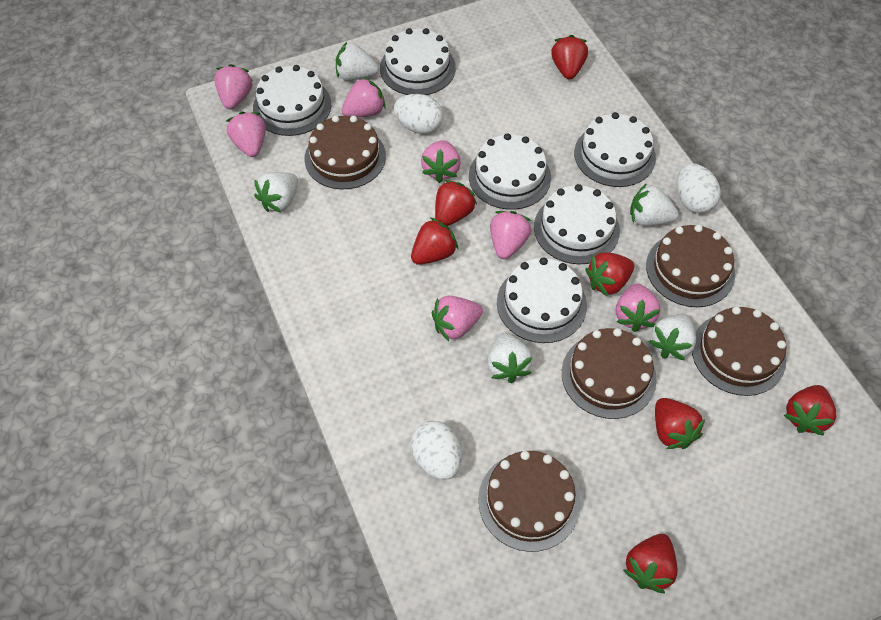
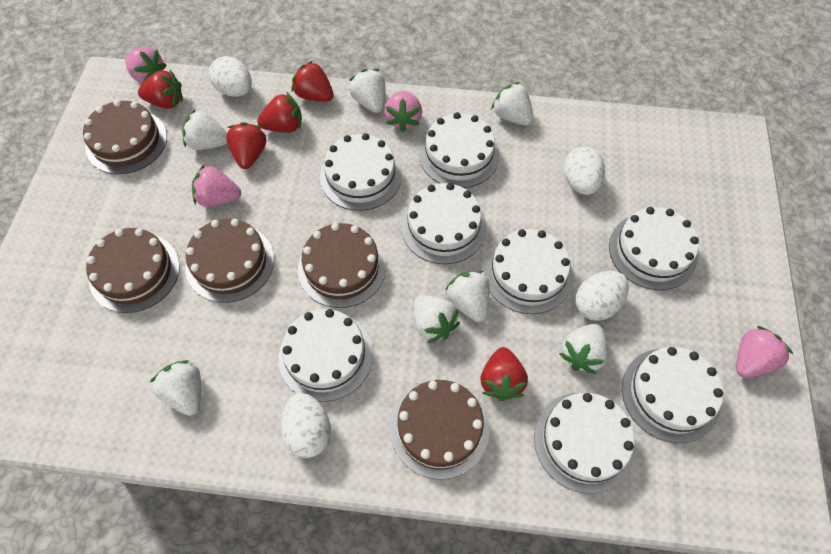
pink strawberry: 7 -> 4
red strawberry: 7 -> 5
white cake: 6 -> 8
white egg: 3 -> 4
white strawberry: 5 -> 7

